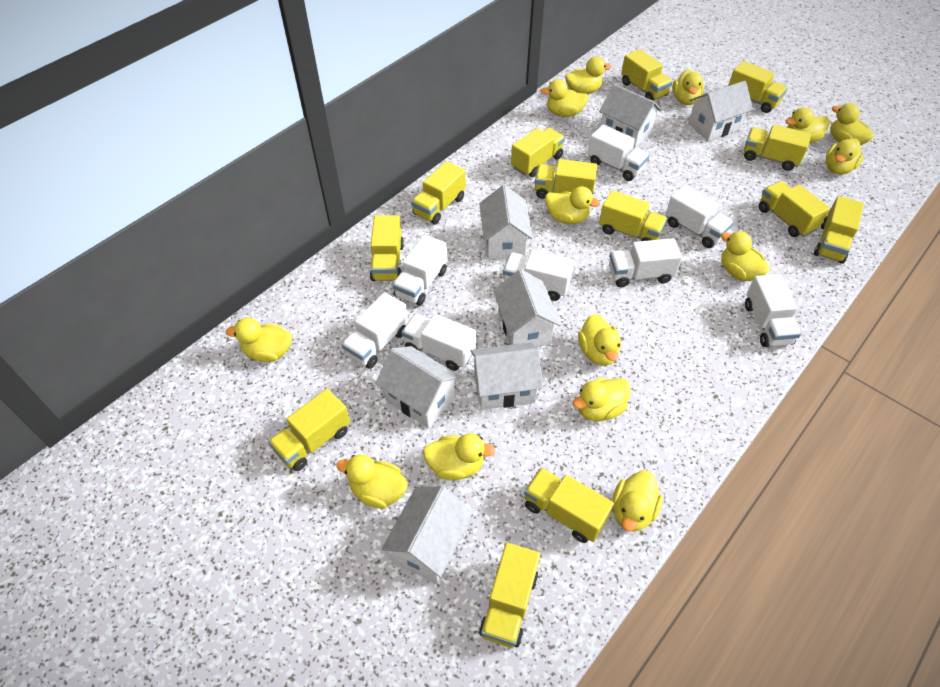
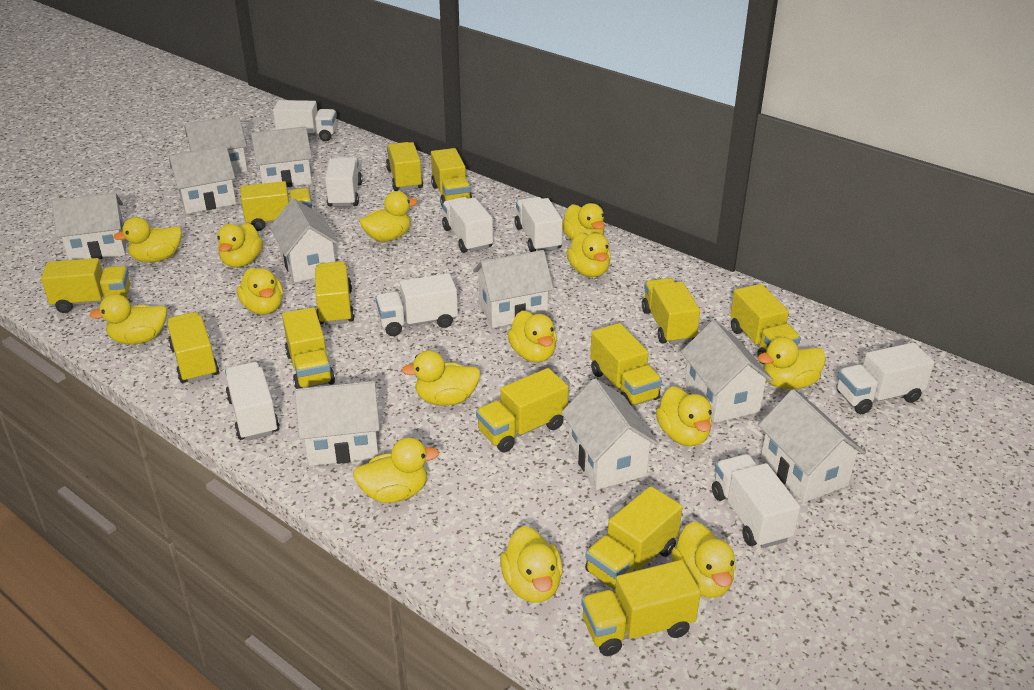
white house: 7 -> 10

